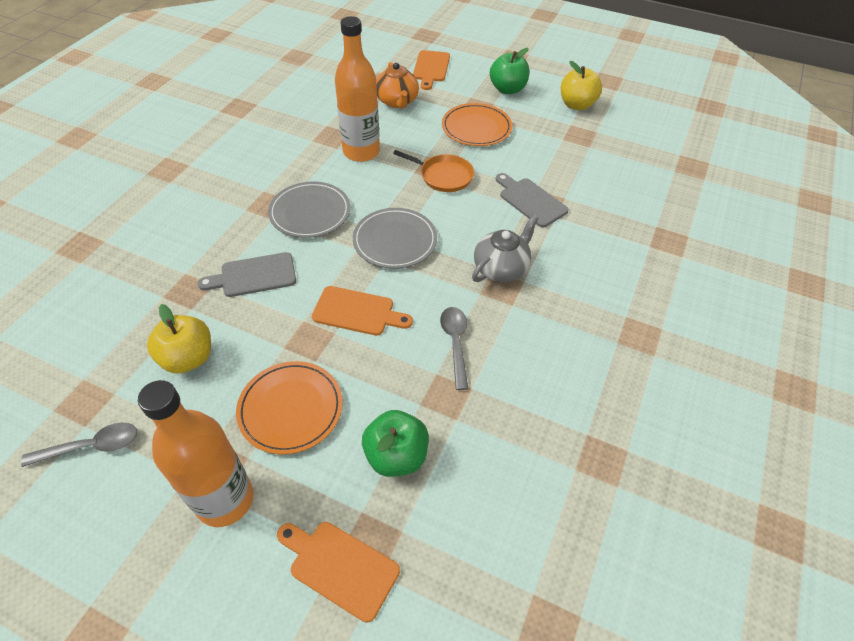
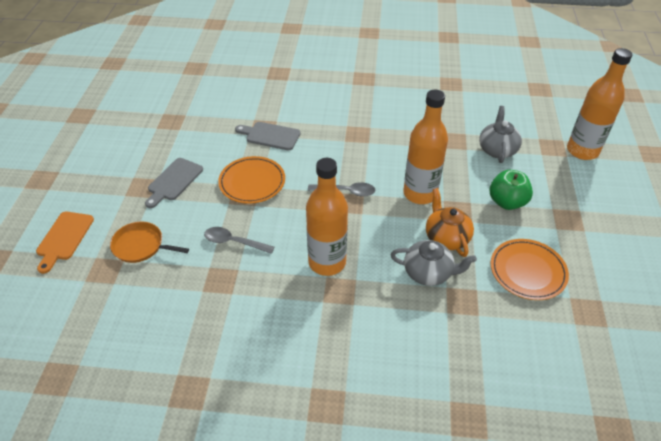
green apple: 2 -> 1
grey plate: 2 -> 0
grey teapot: 1 -> 2
orange bottle: 2 -> 3
orange cutting board: 3 -> 1
yellow apple: 2 -> 0

